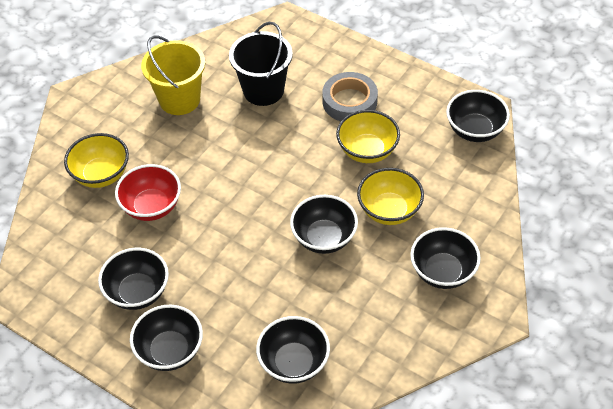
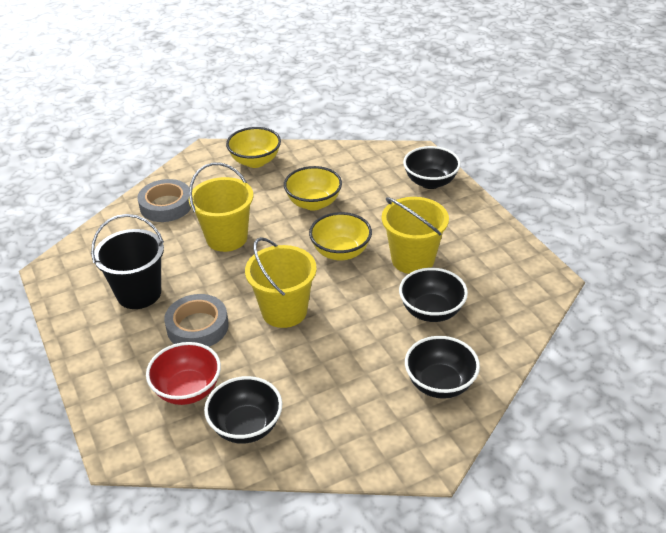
black bowl: 6 -> 4
grey tape: 1 -> 2
yellow bucket: 1 -> 3

